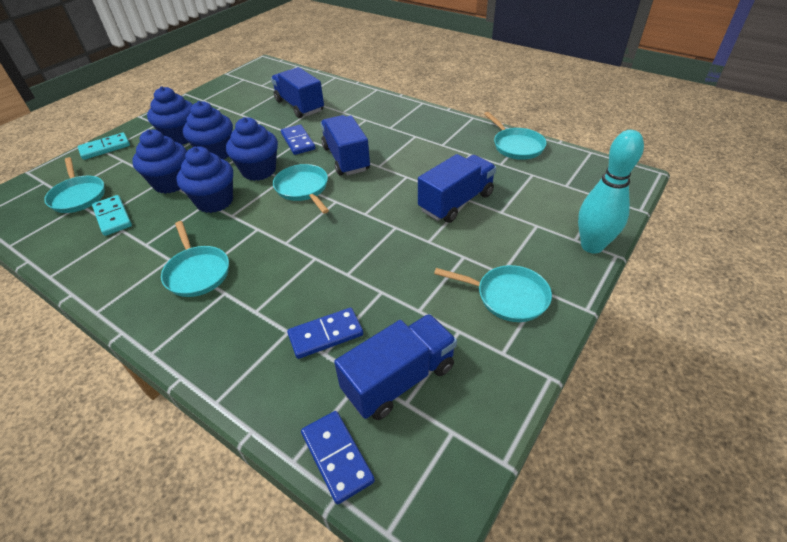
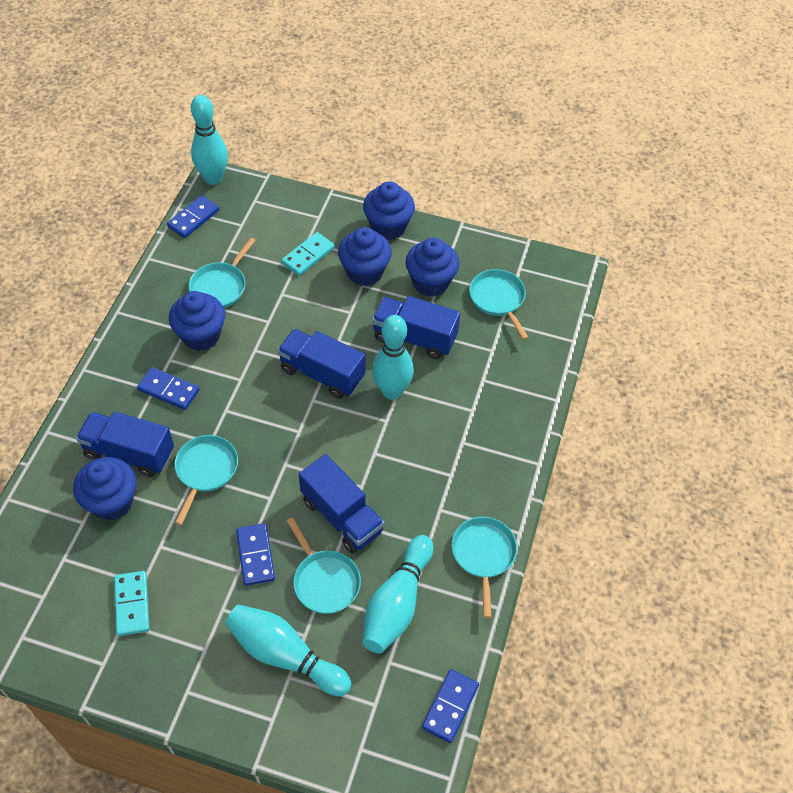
blue domino: 3 -> 4
turquoise bowling pin: 1 -> 4

